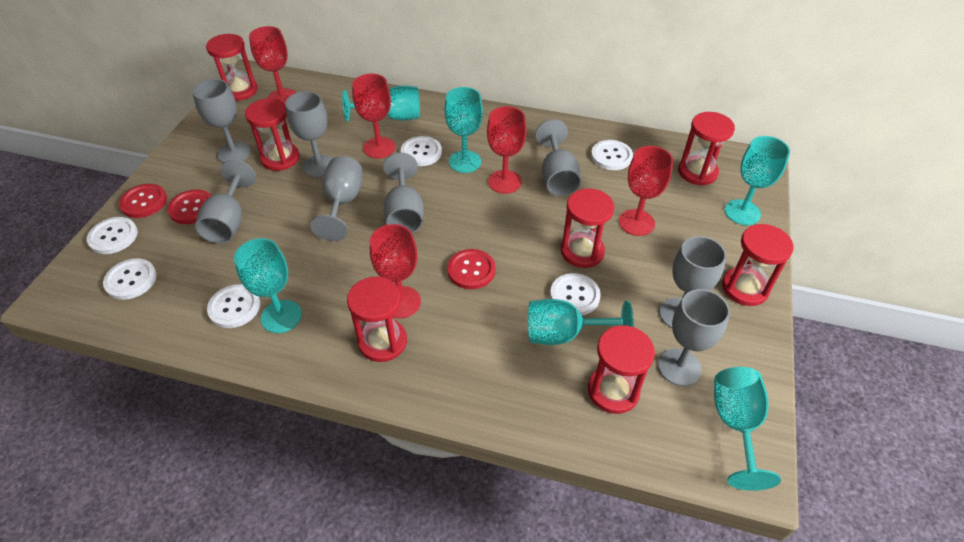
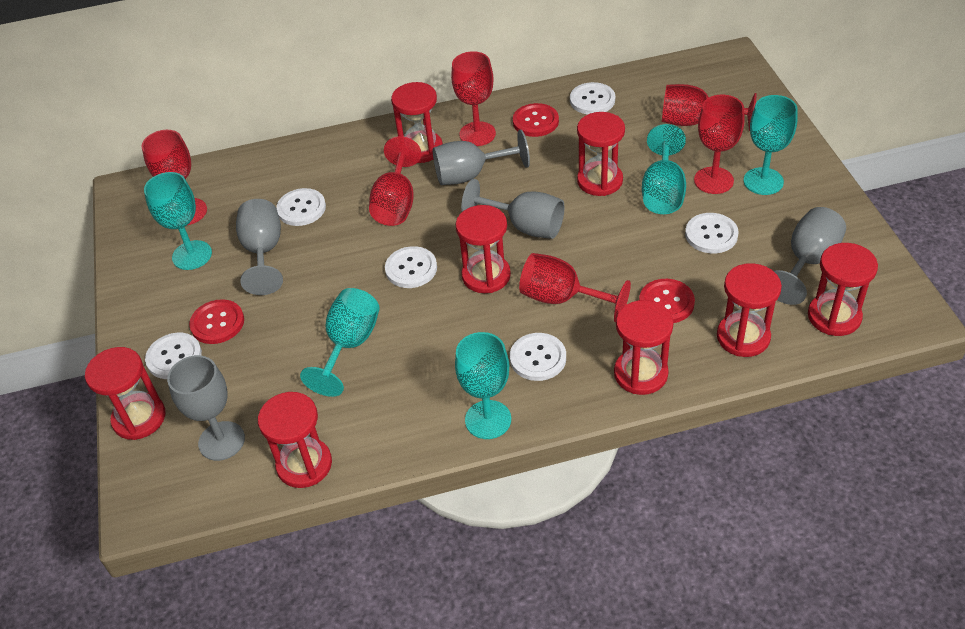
grey goblet: 8 -> 5
red goblet: 5 -> 6
red hourglass: 7 -> 8
turquoise goblet: 6 -> 5

